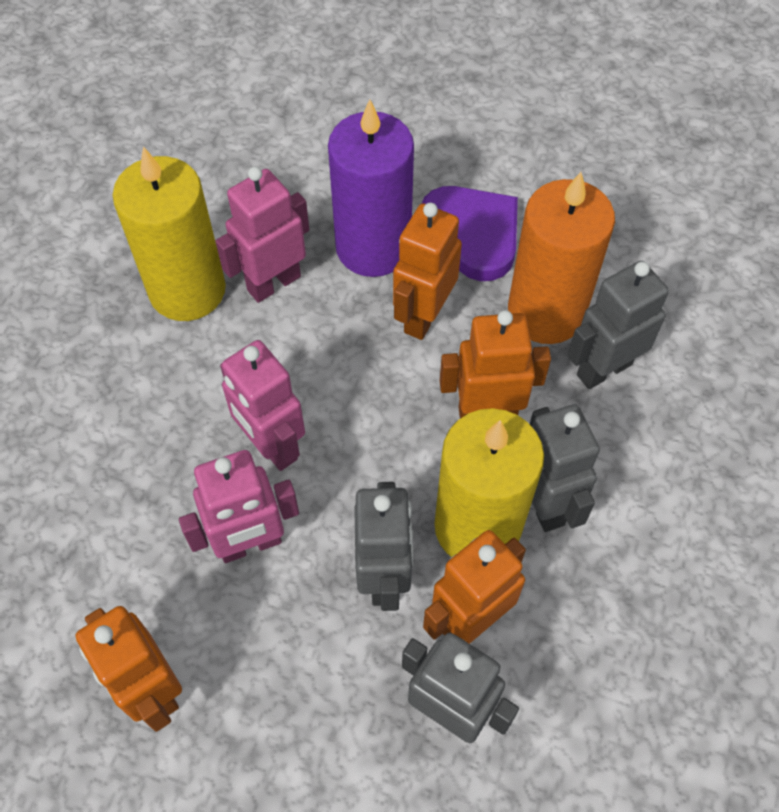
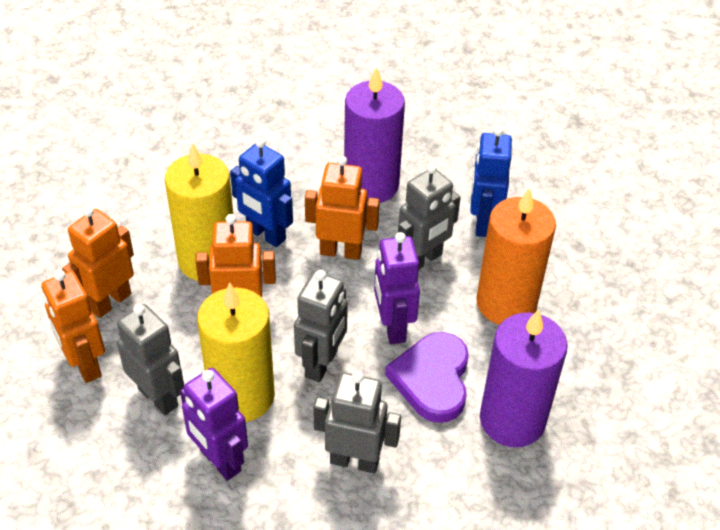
blue robot: 0 -> 2
pink robot: 3 -> 0
purple candle: 1 -> 2
purple robot: 0 -> 2

